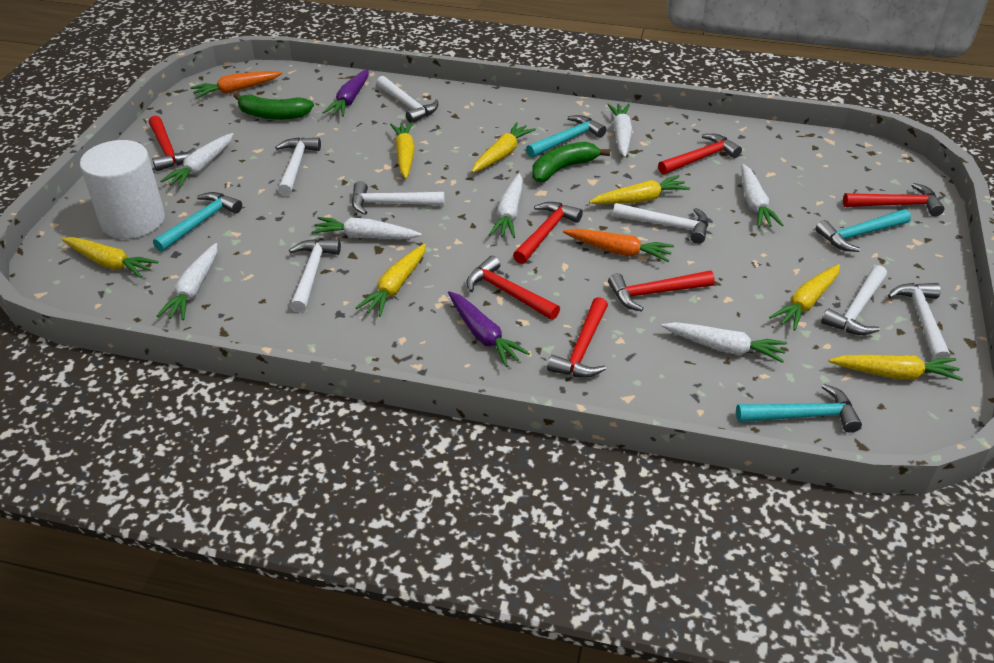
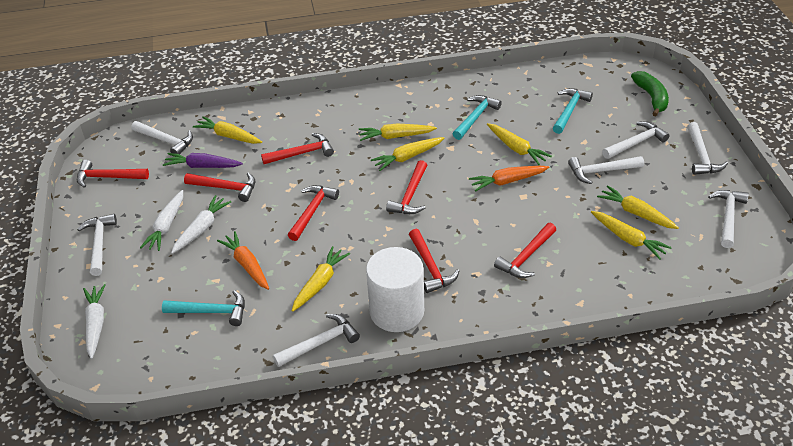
green banana: 2 -> 1
purple carrot: 2 -> 1
turquoise hammer: 4 -> 3
white carrot: 7 -> 3

